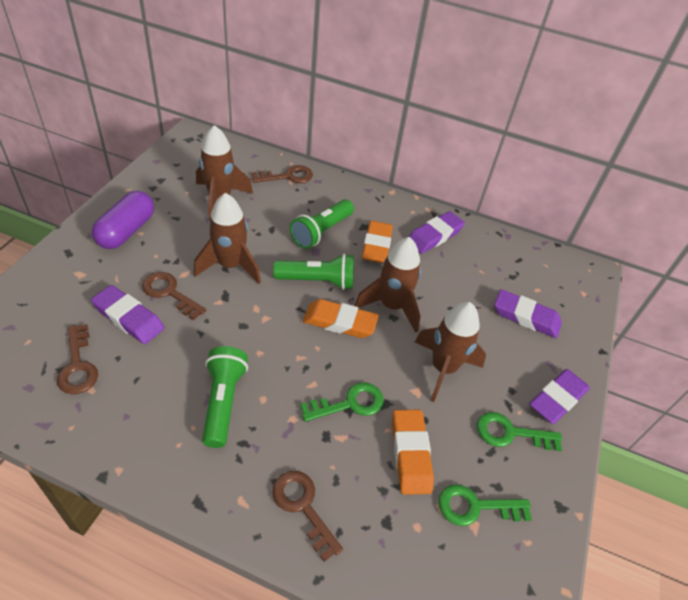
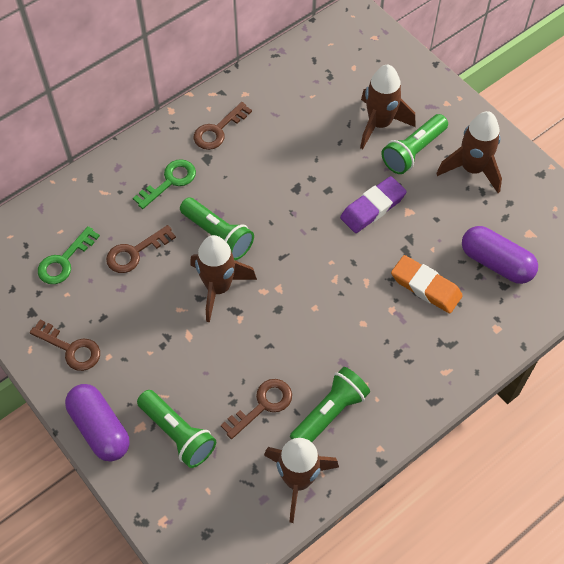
green flashlight: 3 -> 4
green key: 3 -> 2
orange eraser: 3 -> 1
purple capsule: 1 -> 2
purple eraser: 4 -> 1

